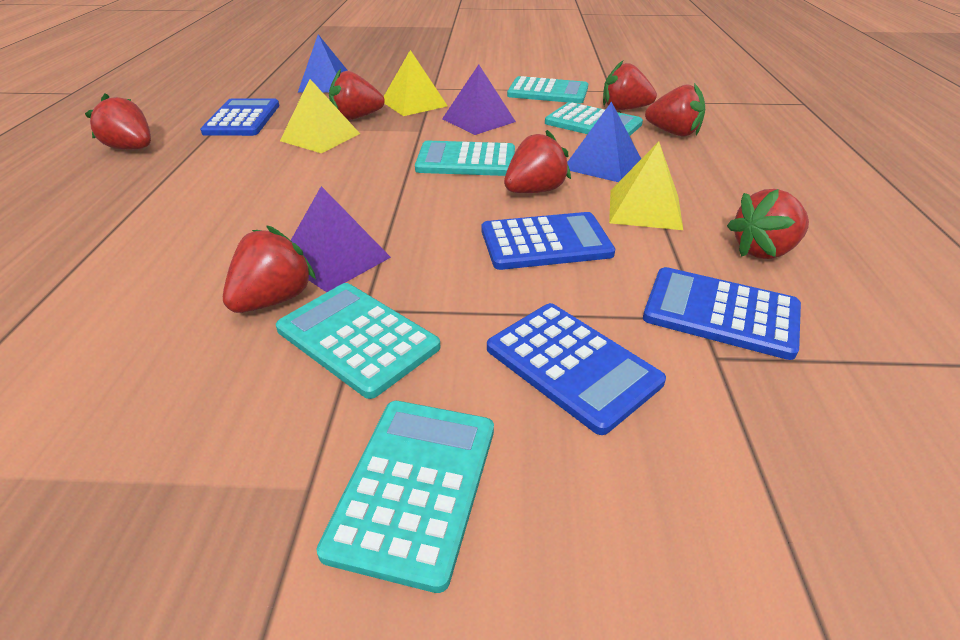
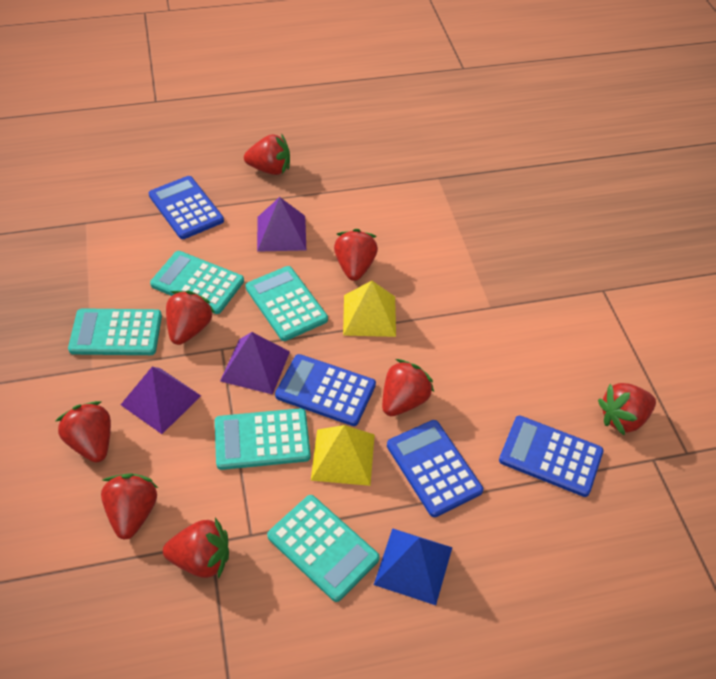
blue pyramid: 2 -> 1
purple pyramid: 2 -> 3
red strawberry: 7 -> 8
yellow pyramid: 3 -> 2

